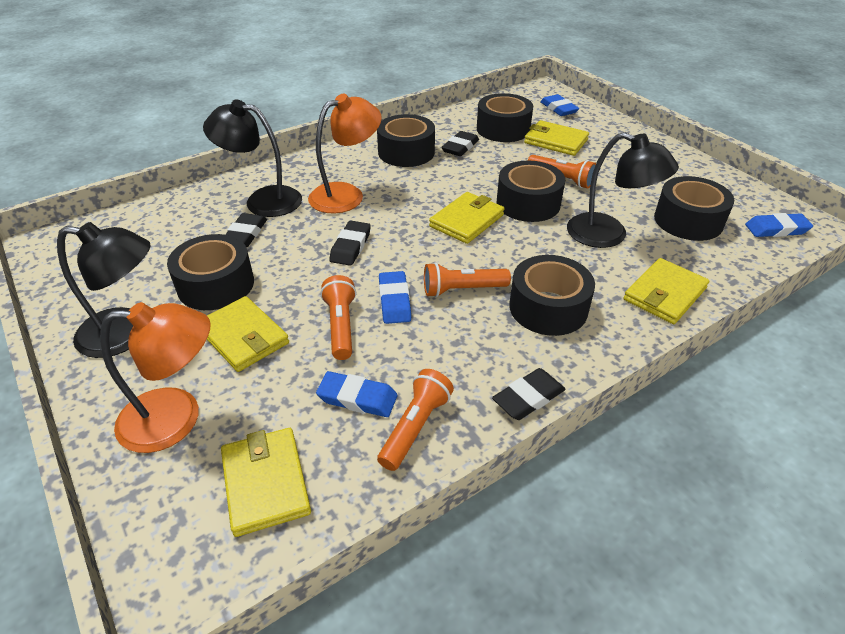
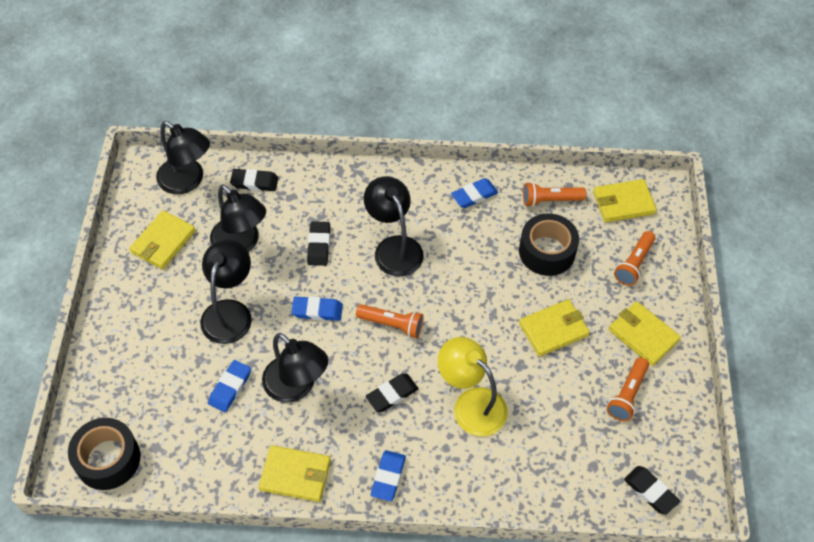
black lamp: 3 -> 5
black tape: 6 -> 2
orange lamp: 2 -> 0
yellow lamp: 0 -> 1

